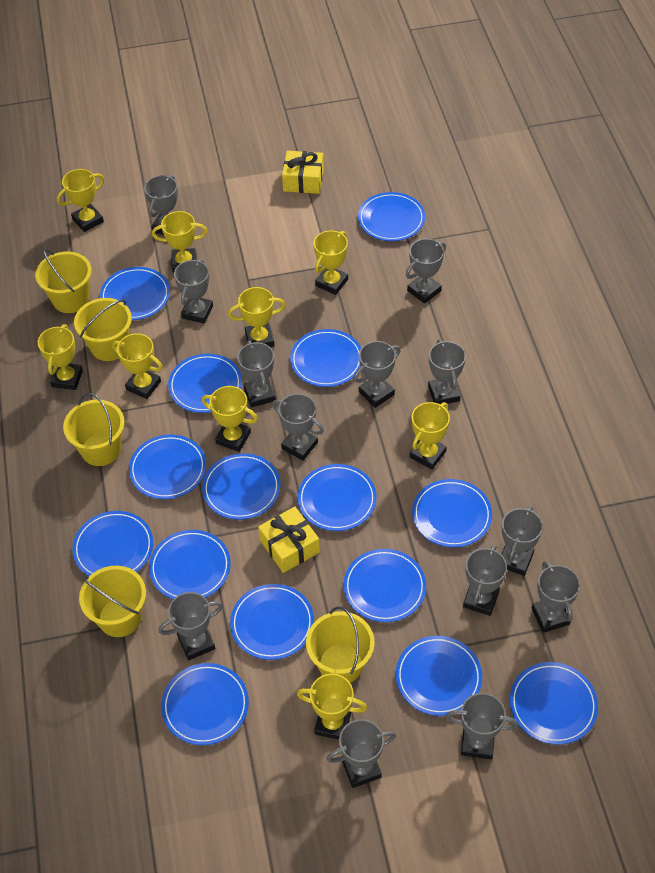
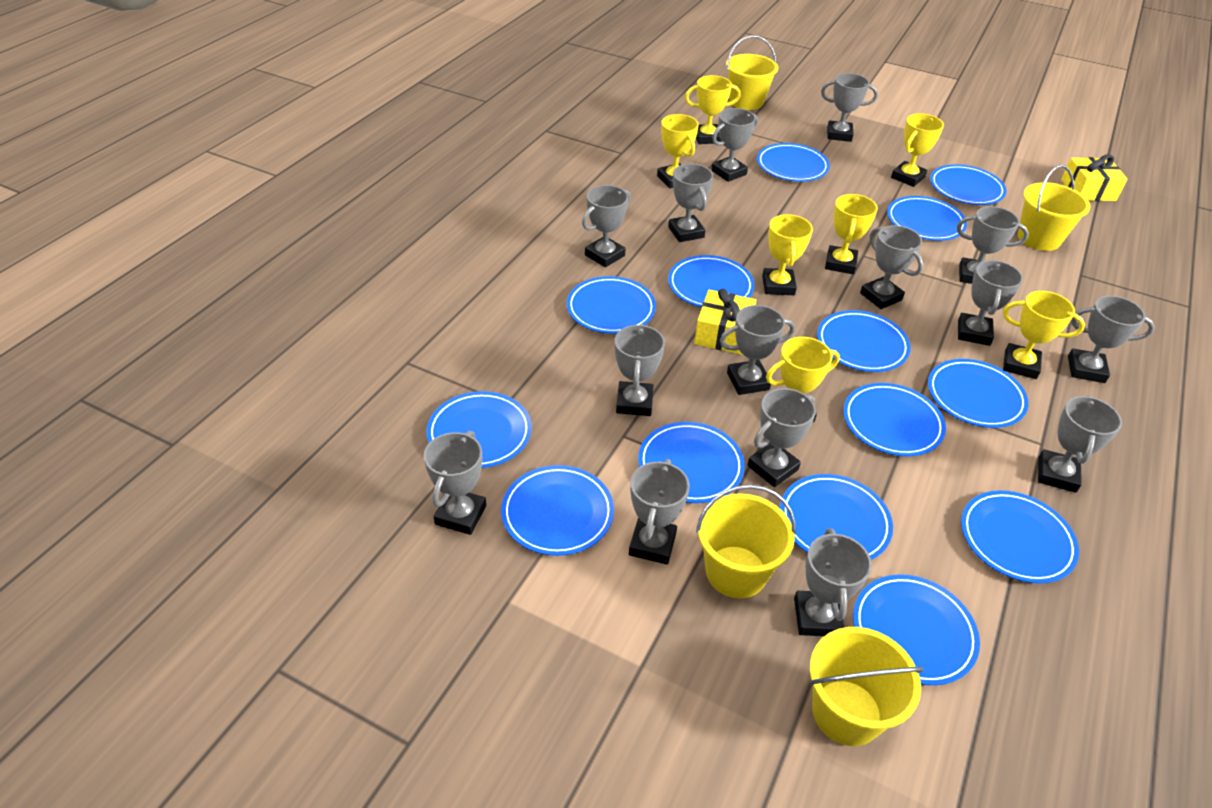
blue plate: 15 -> 14
grey trophy: 13 -> 15
yellow bucket: 5 -> 4
yellow trophy: 9 -> 7

